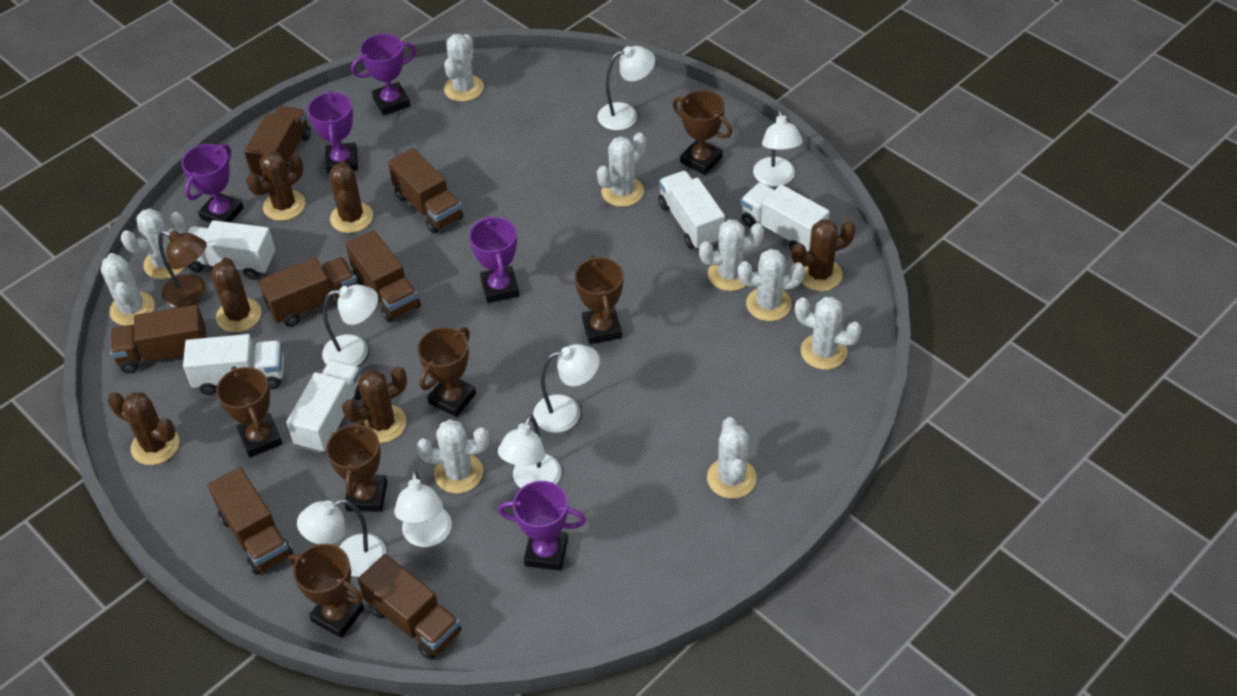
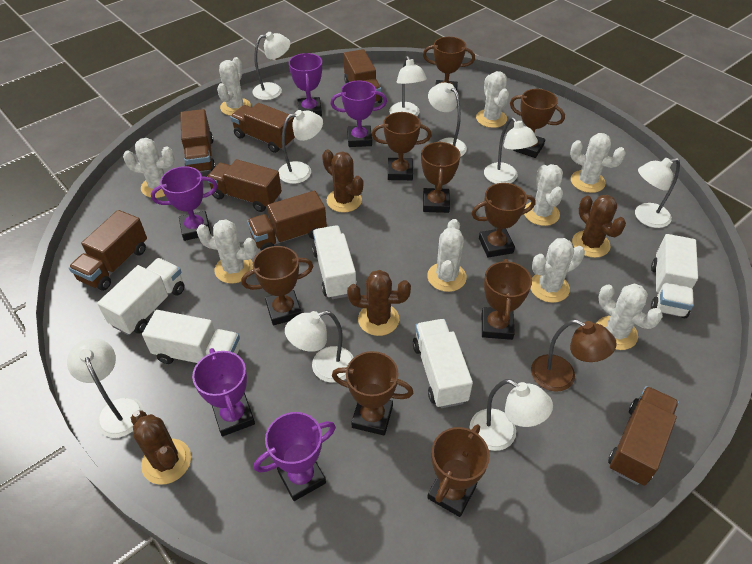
brown cactus: 6 -> 4
brown trophy: 6 -> 9
white lamp: 7 -> 9

